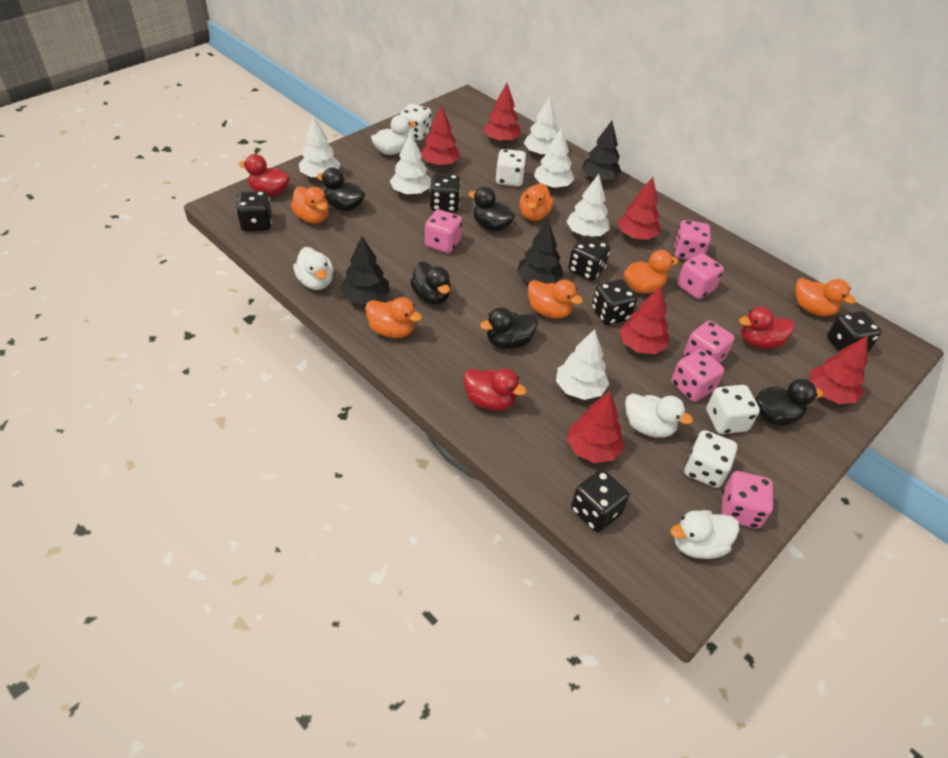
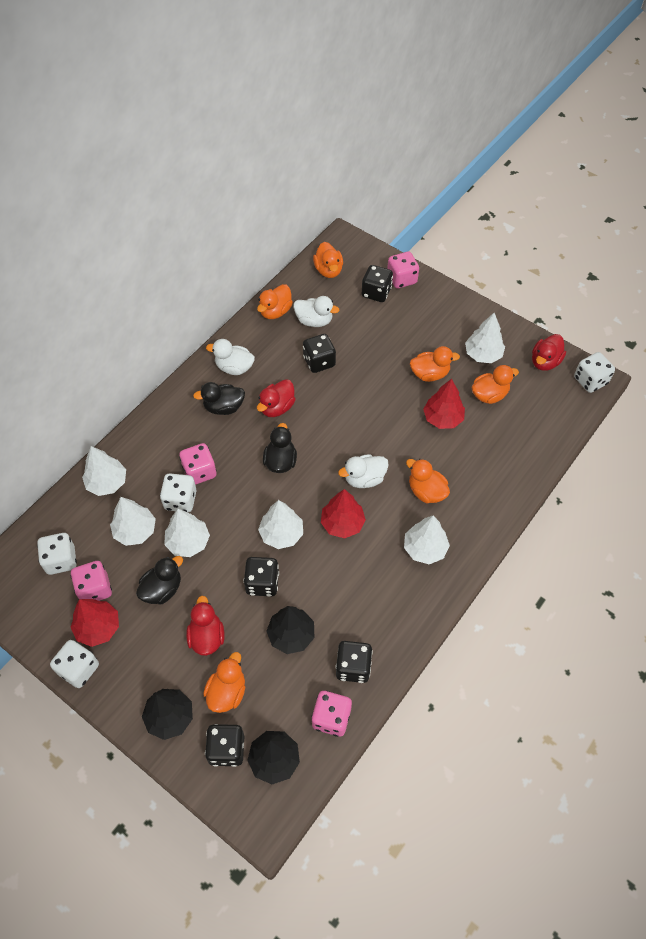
black dice: 6 -> 5
black duck: 5 -> 3
pink dice: 6 -> 4
red tree: 6 -> 3
white duck: 4 -> 3

